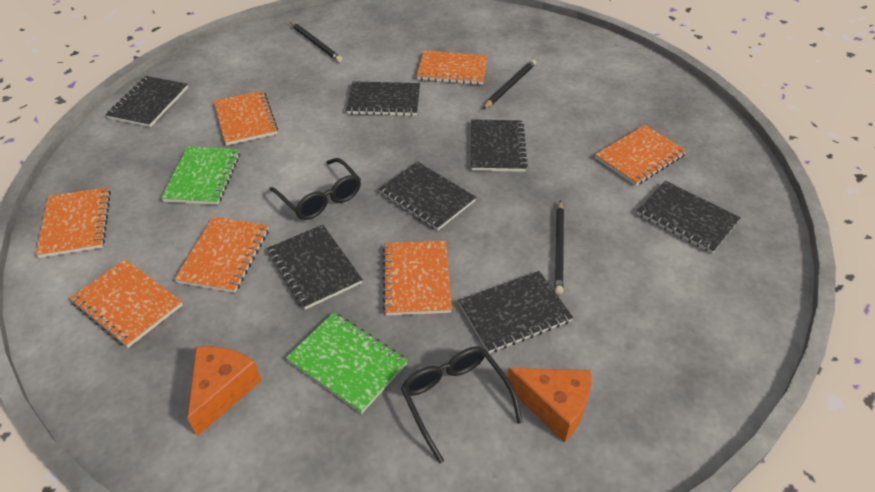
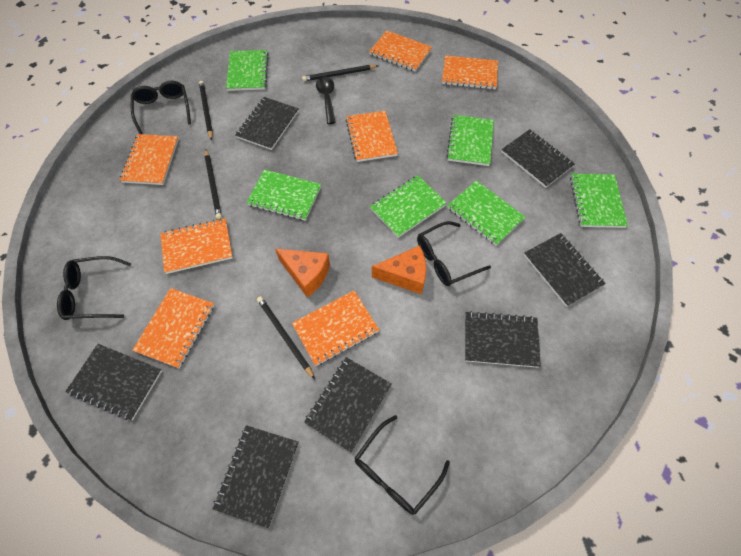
black glasses: 2 -> 4
black pencil: 3 -> 4
black spoon: 0 -> 1
green notebook: 2 -> 6

